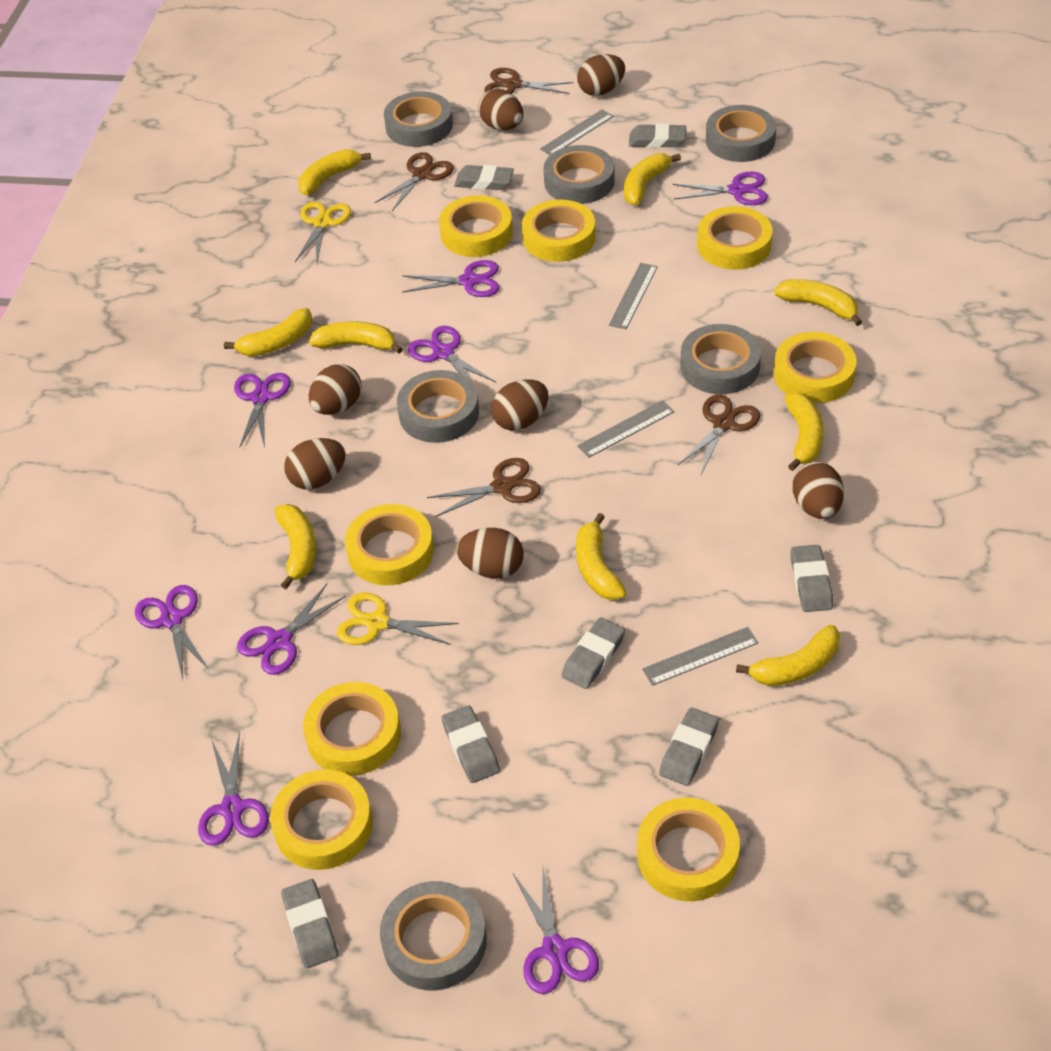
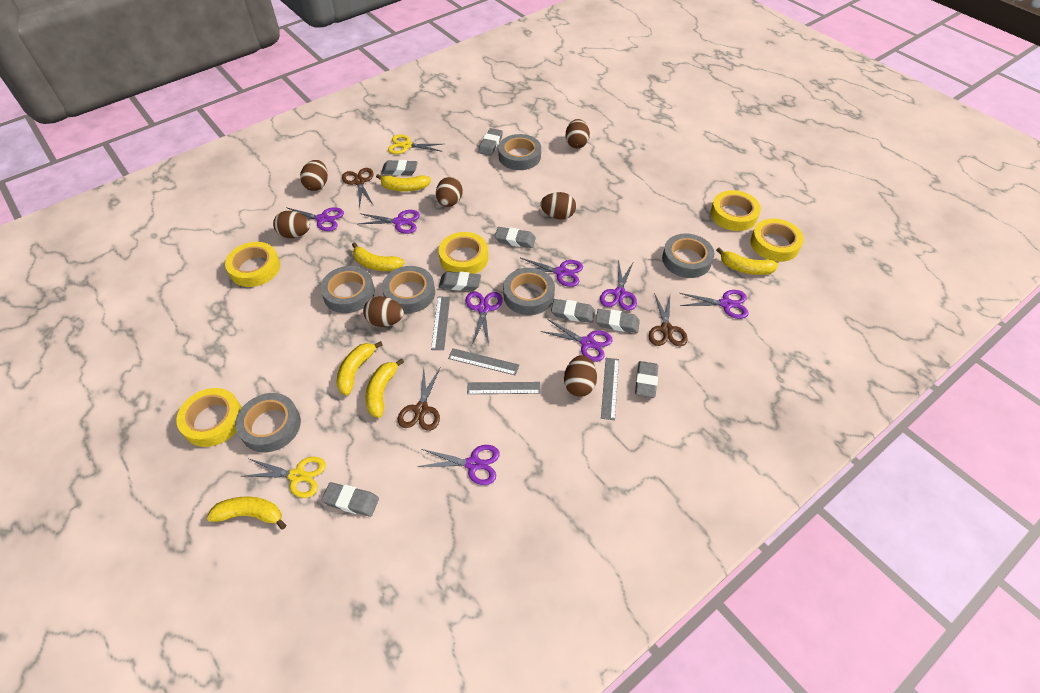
brown scissors: 4 -> 3
grey eraser: 7 -> 8
yellow banana: 9 -> 6
yellow tape: 8 -> 5

